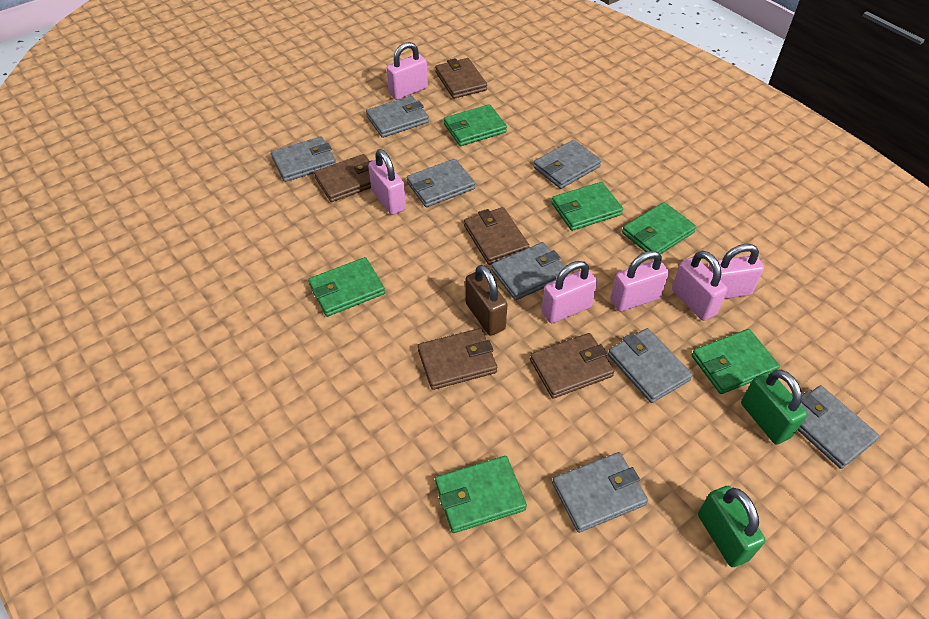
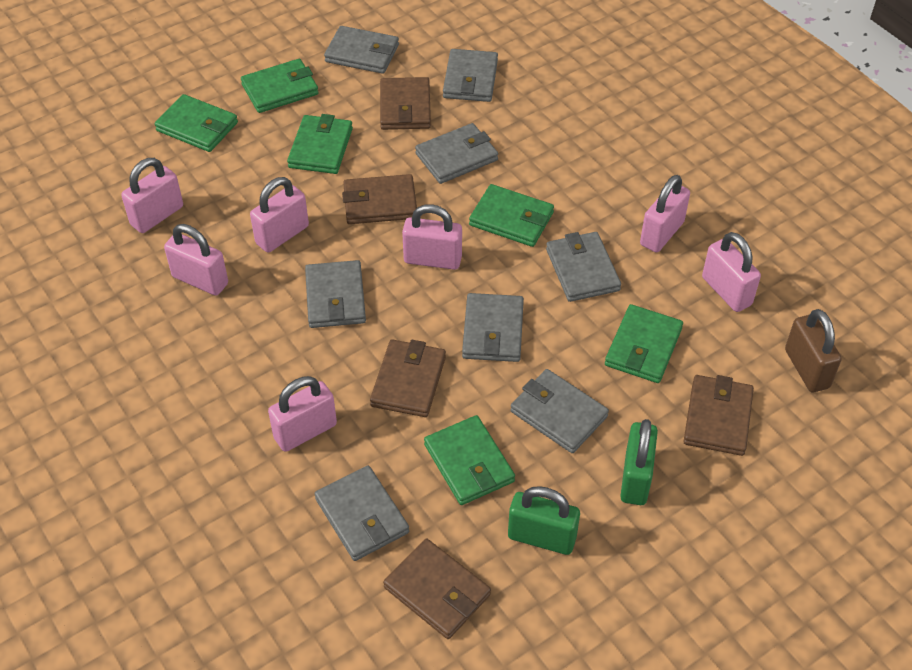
pink padlock: 6 -> 7

